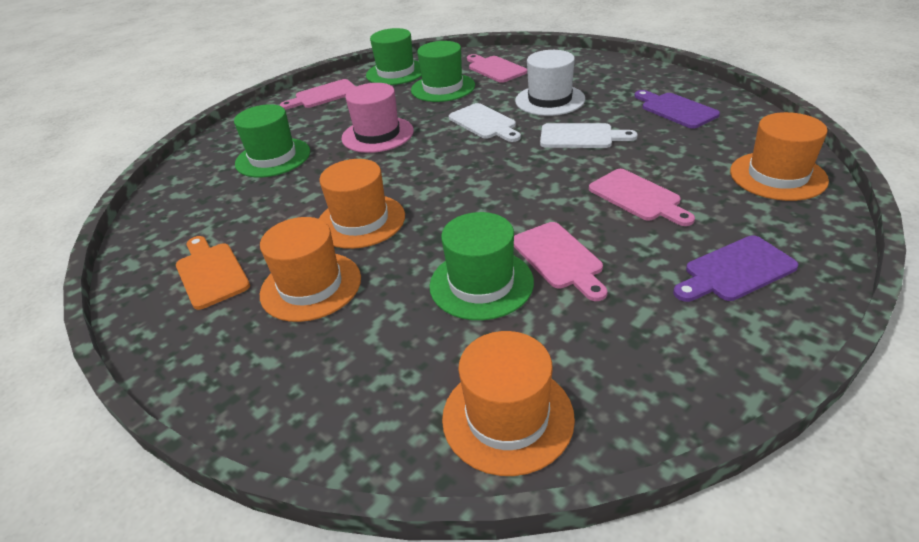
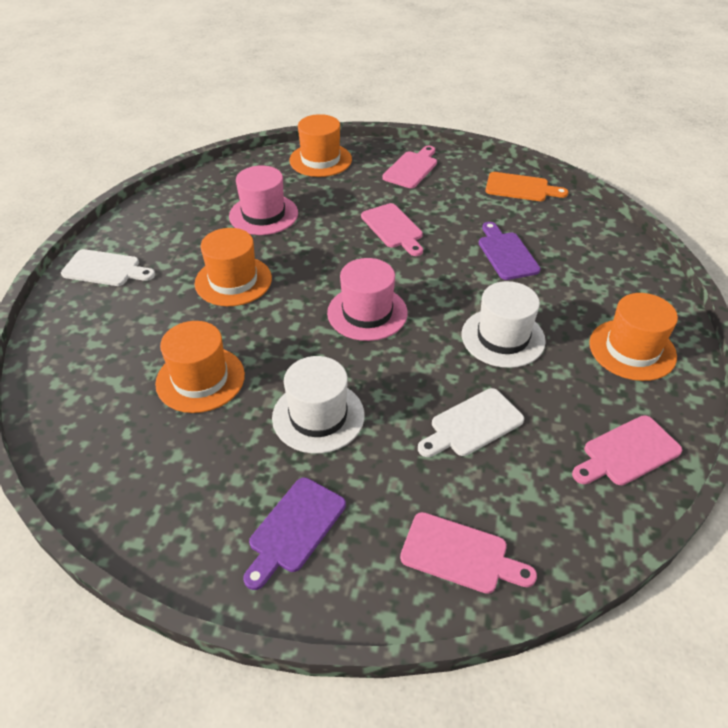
green hat: 4 -> 0
pink hat: 1 -> 2
white hat: 1 -> 2

